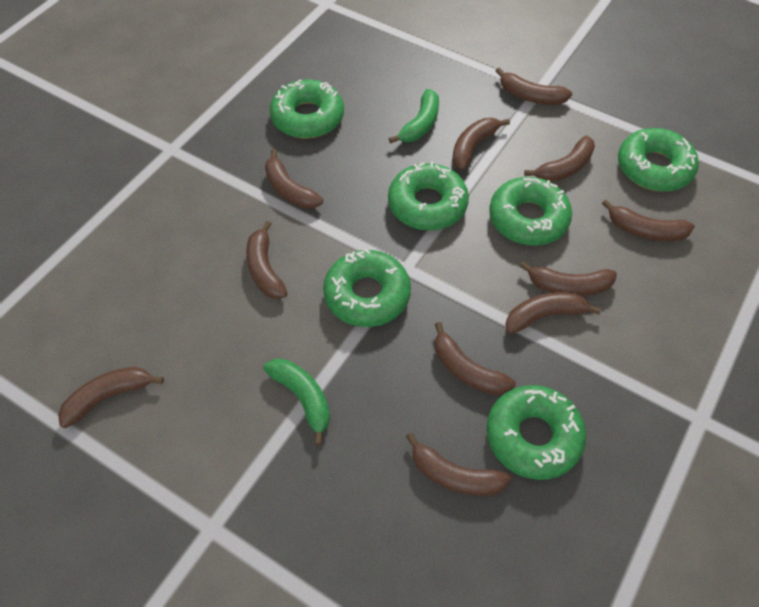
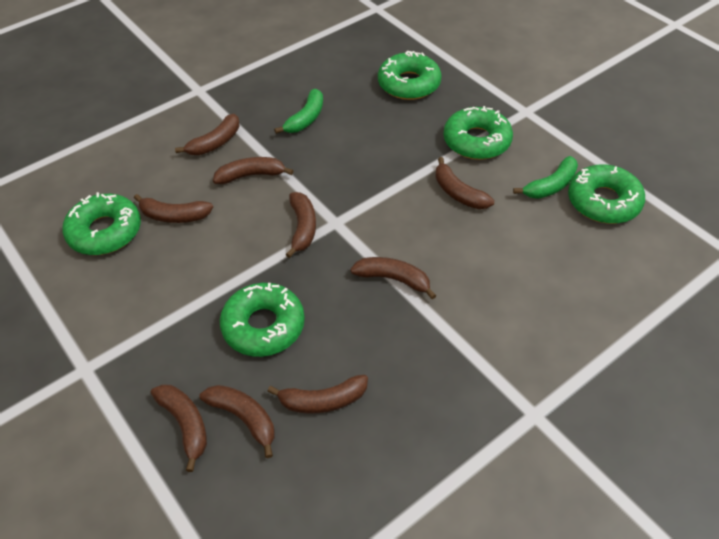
brown banana: 11 -> 9
green donut: 6 -> 5

